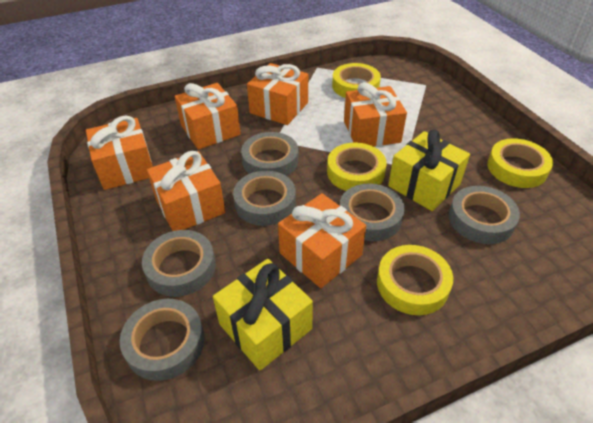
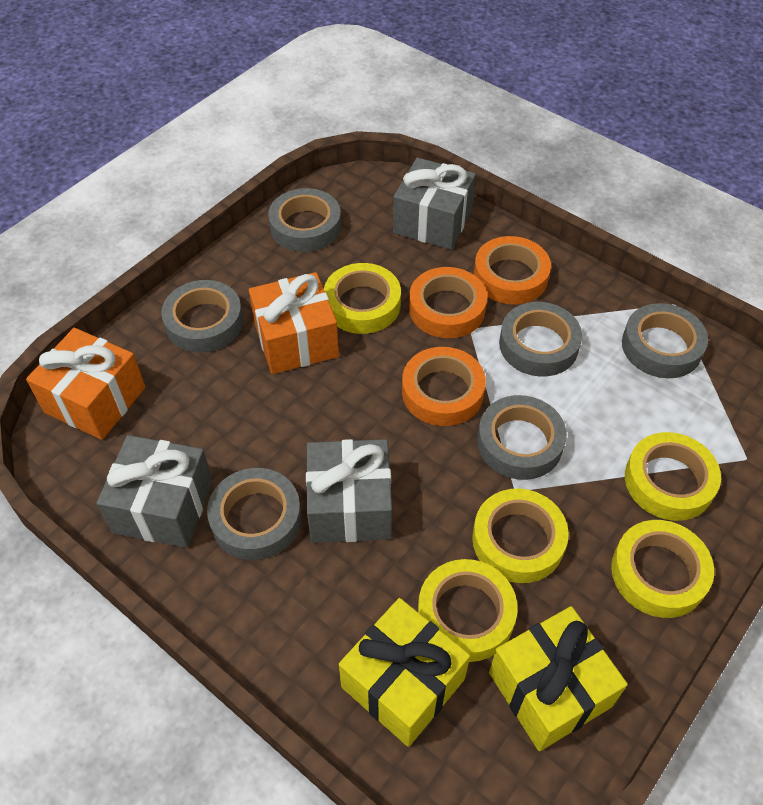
grey gift: 0 -> 3
orange gift: 6 -> 2
orange tape: 0 -> 3
yellow tape: 4 -> 5

